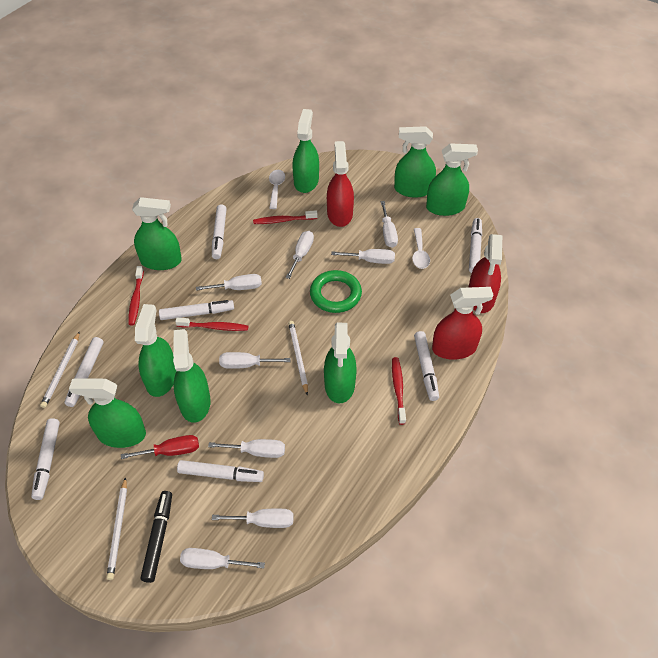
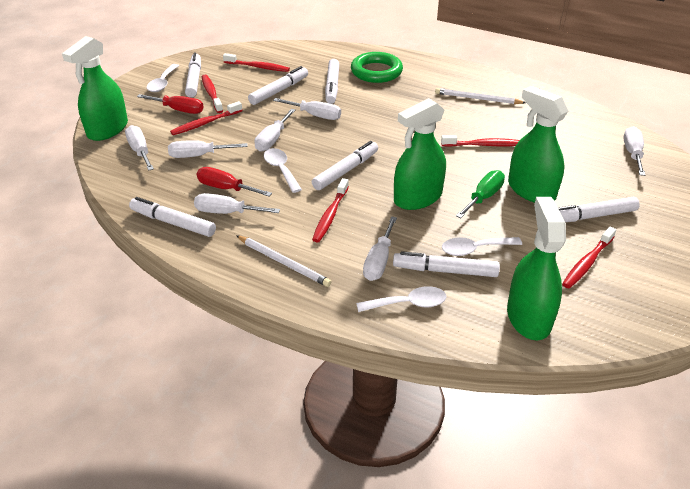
black marker: 1 -> 0
green screwdriver: 0 -> 1
green spray bottle: 8 -> 4
red screwdriver: 1 -> 2
red spray bottle: 3 -> 0
red toothbrush: 4 -> 6
white pencil: 3 -> 2
white screwdriver: 8 -> 7
white spoon: 2 -> 4

